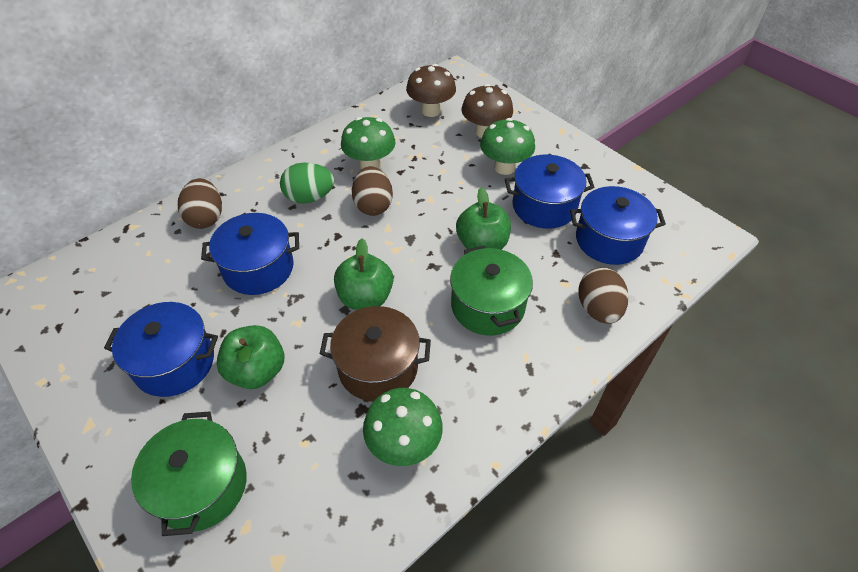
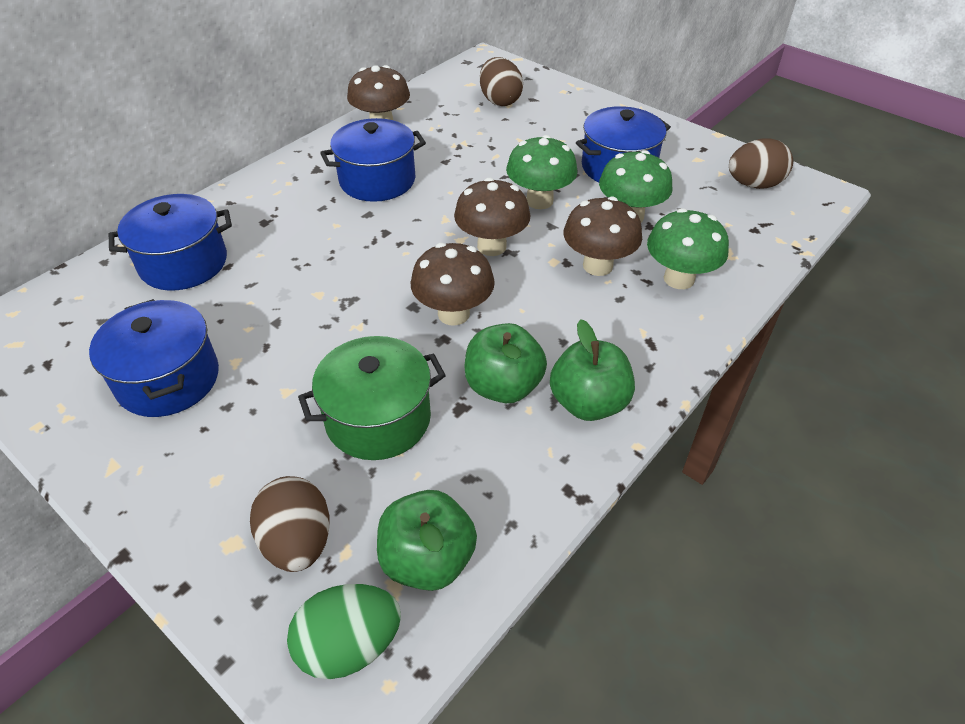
brown mushroom: 2 -> 4
brown pot: 1 -> 0
green pot: 2 -> 1

